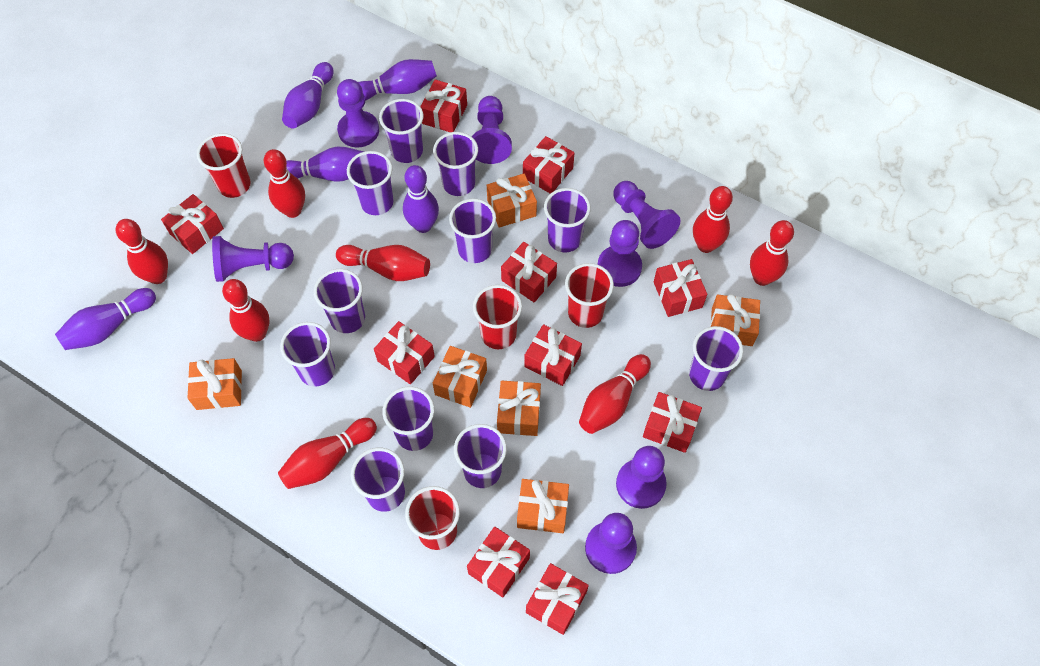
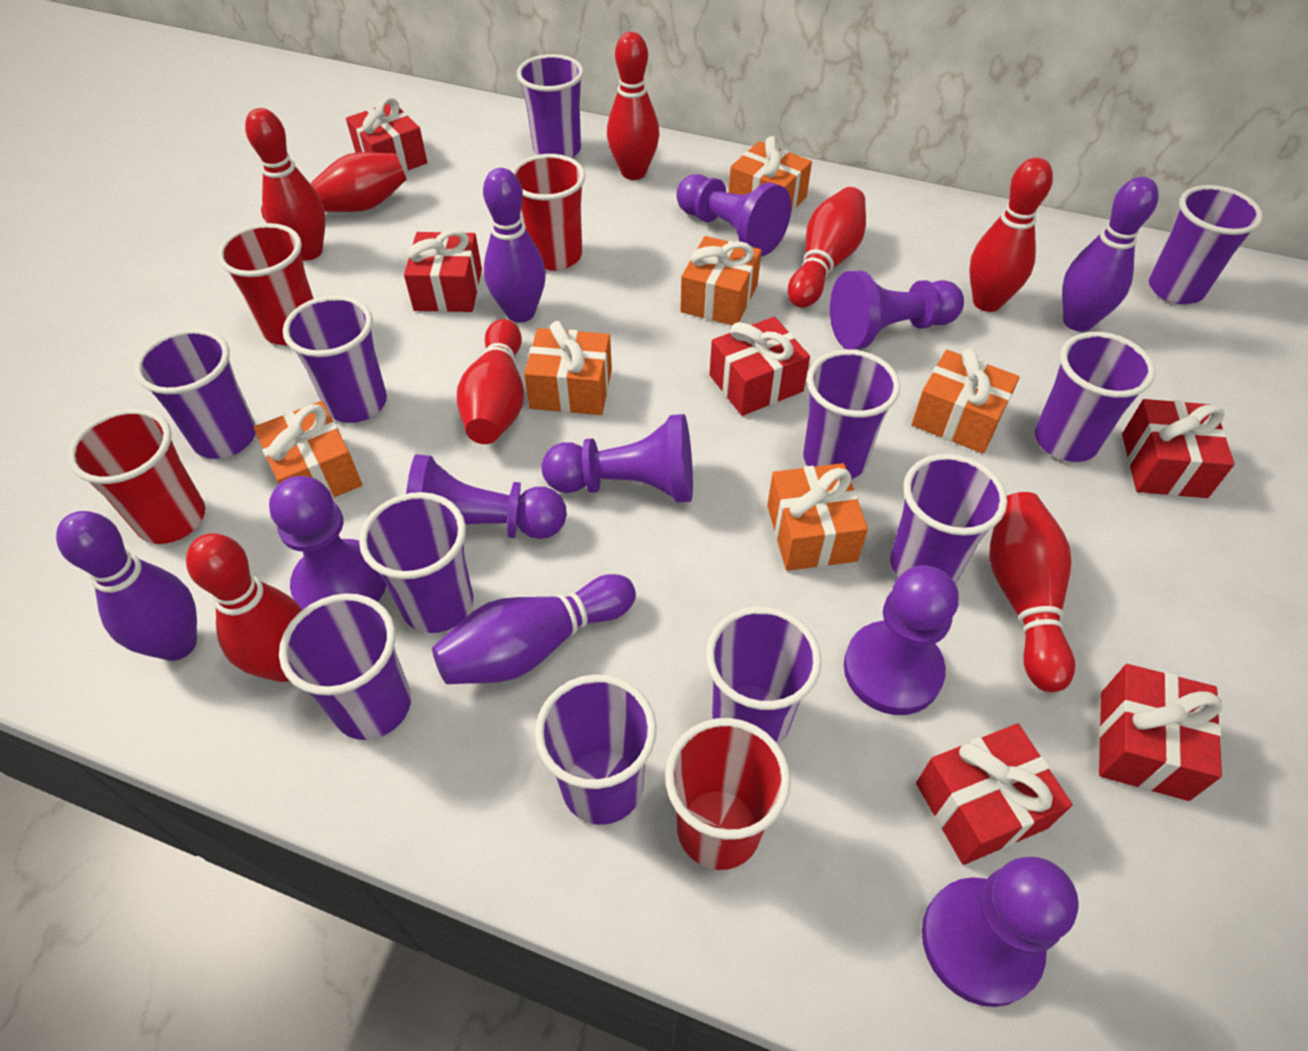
purple bowling pin: 5 -> 4
red gift: 10 -> 6

